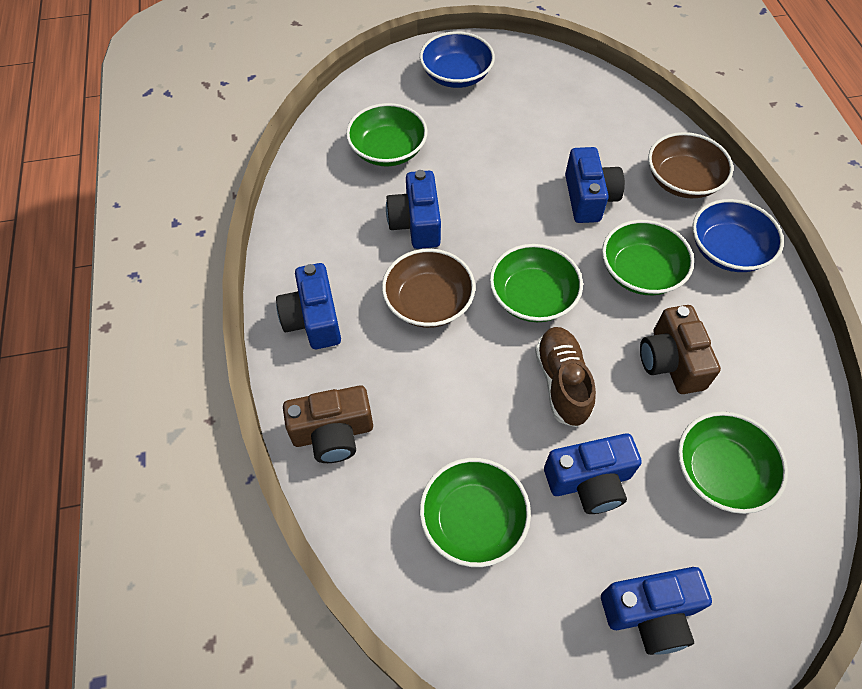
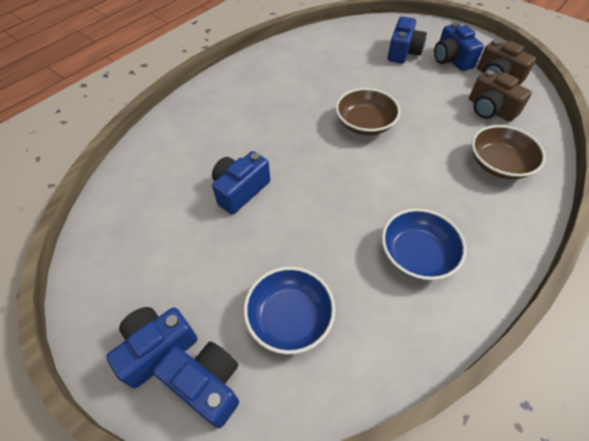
brown shoe: 1 -> 0
green bowl: 5 -> 0

